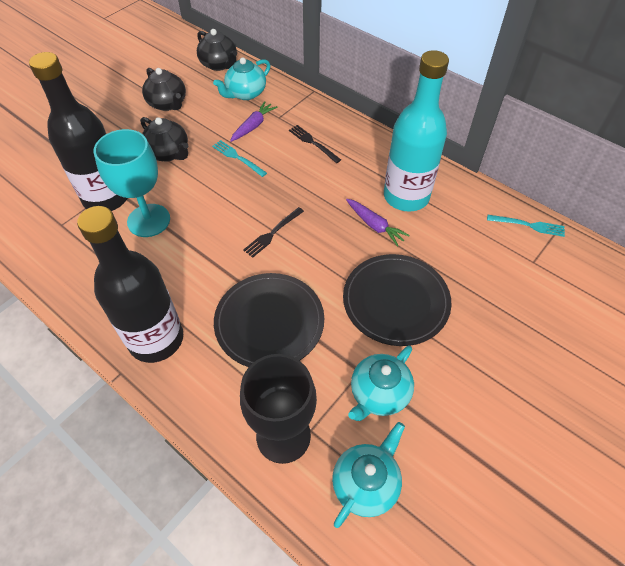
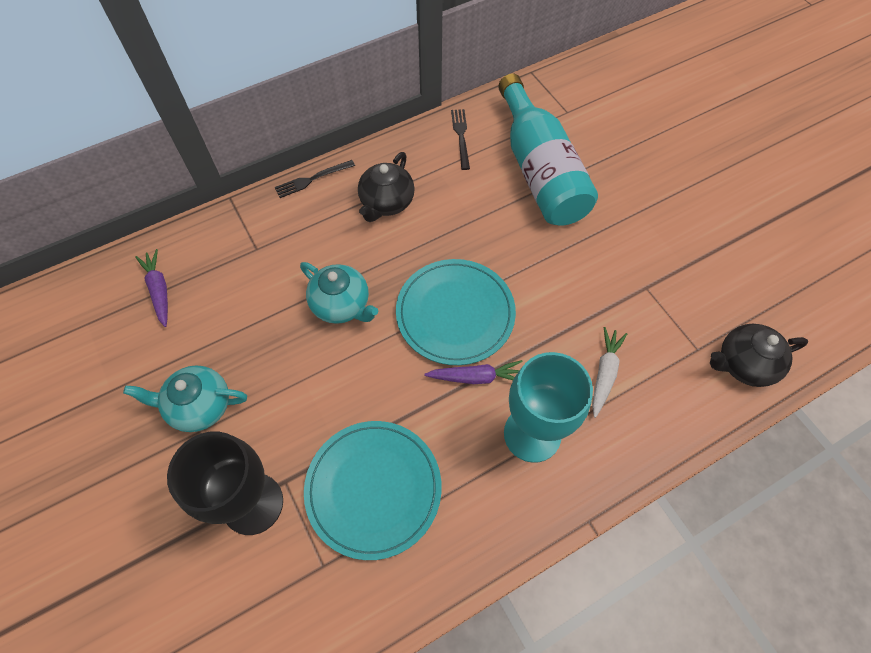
black bottle: 2 -> 0
black plate: 2 -> 0
black teapot: 3 -> 2
turquoise fork: 2 -> 0
turquoise plate: 0 -> 2
turquoise teapot: 3 -> 2
white carrot: 0 -> 1

